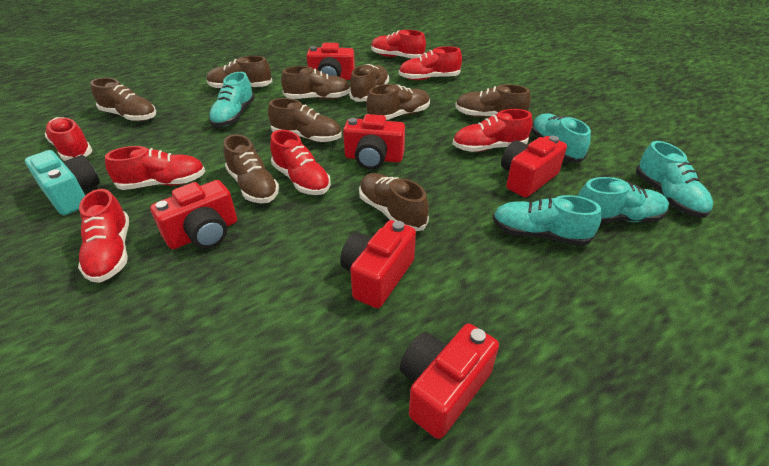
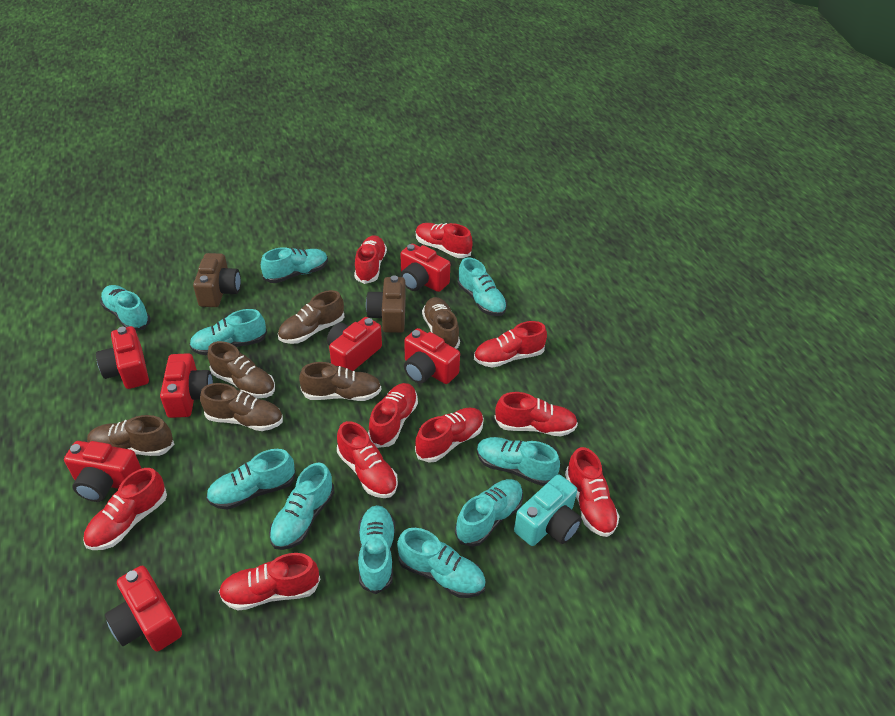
brown camera: 0 -> 2
brown shoe: 9 -> 6
red camera: 6 -> 7
red shoe: 7 -> 10
turquoise shoe: 5 -> 10

